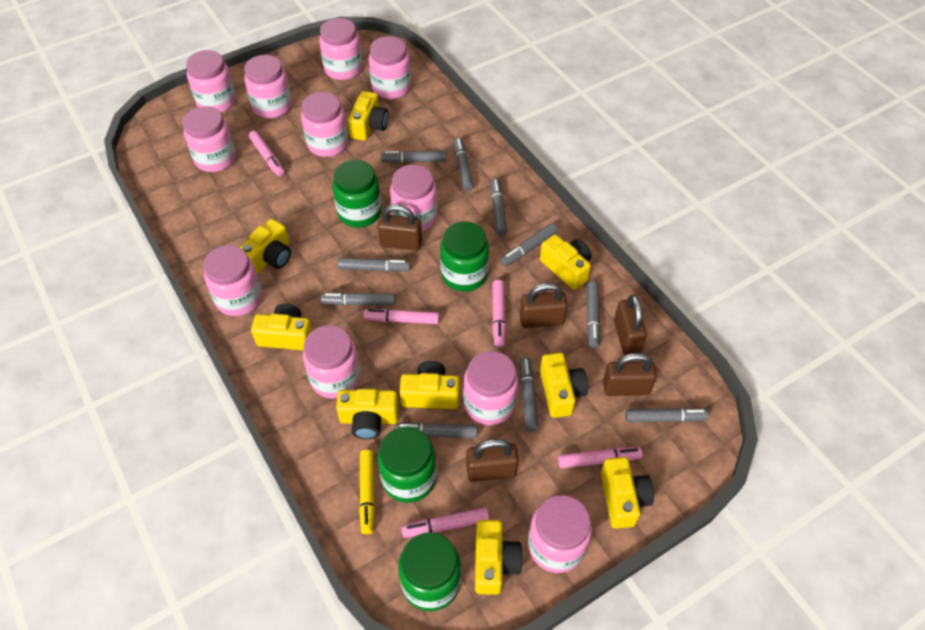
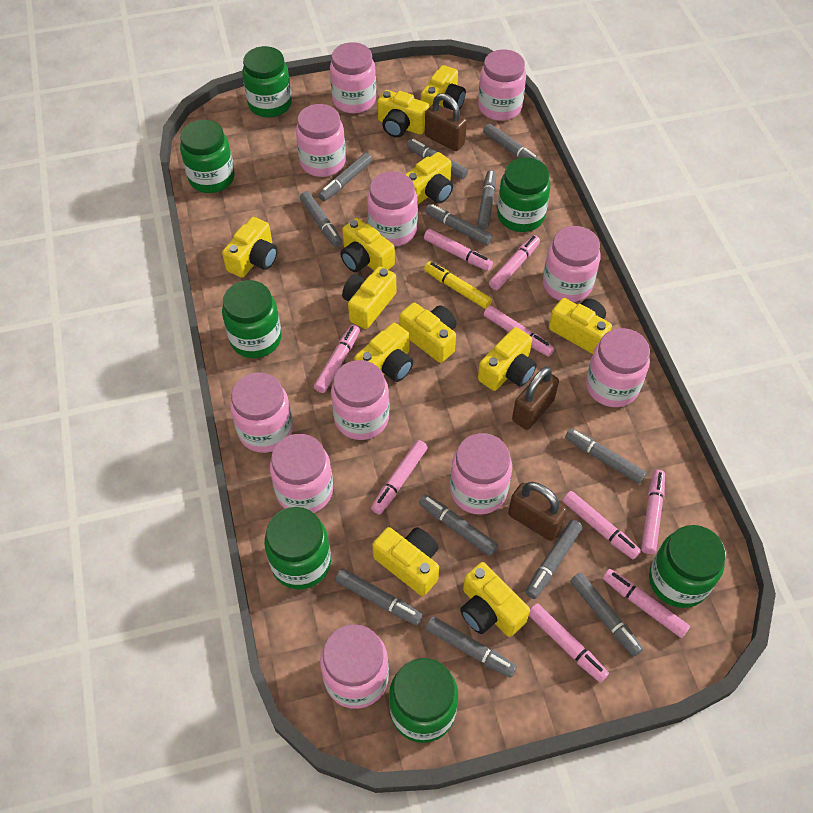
brown padlock: 5 -> 3
green jar: 4 -> 7
grey marker: 10 -> 12
pink marker: 5 -> 9
yellow camera: 9 -> 12

